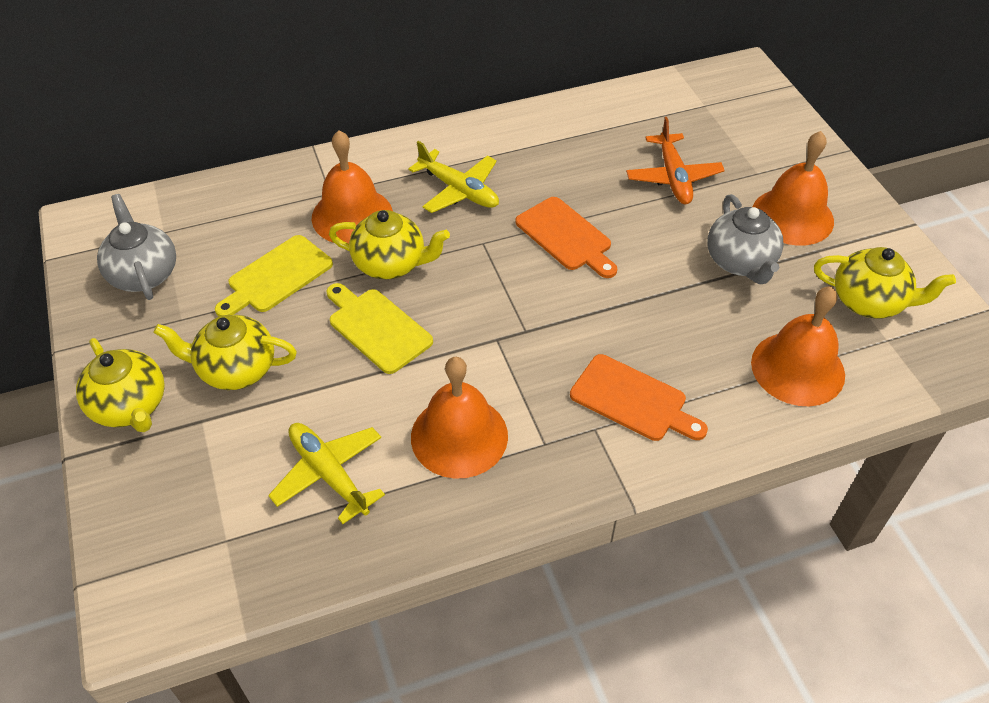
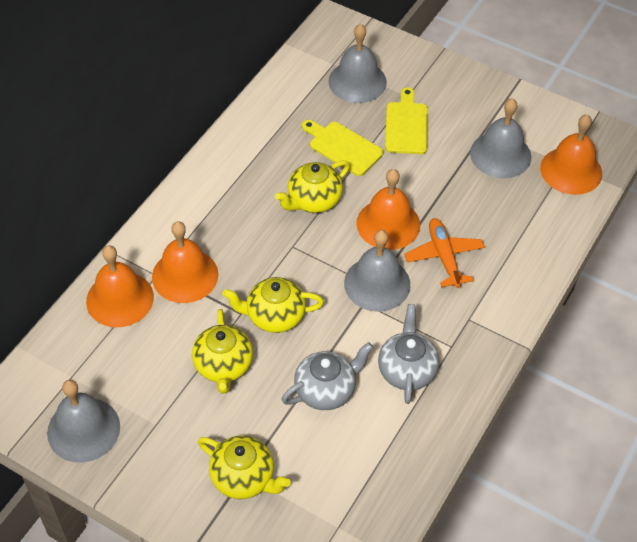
grey bell: 0 -> 4
orange cutting board: 2 -> 0
yellow plane: 2 -> 0

